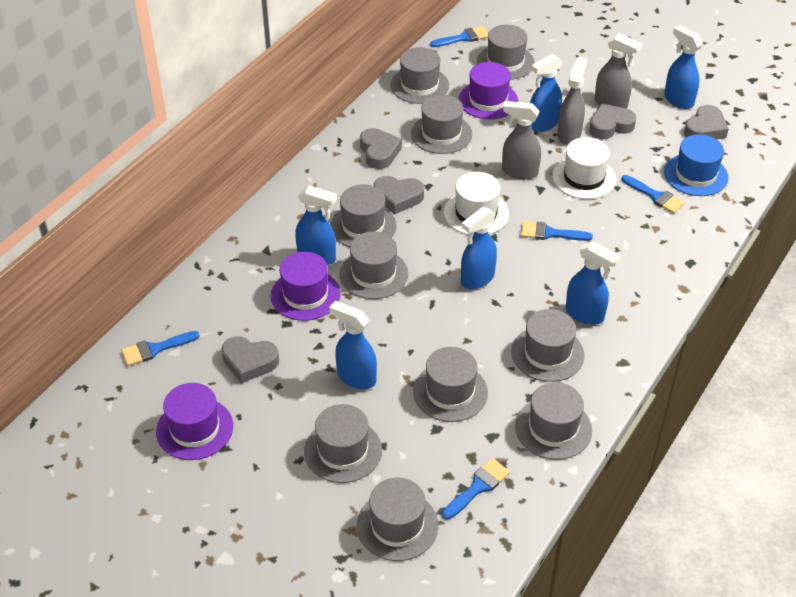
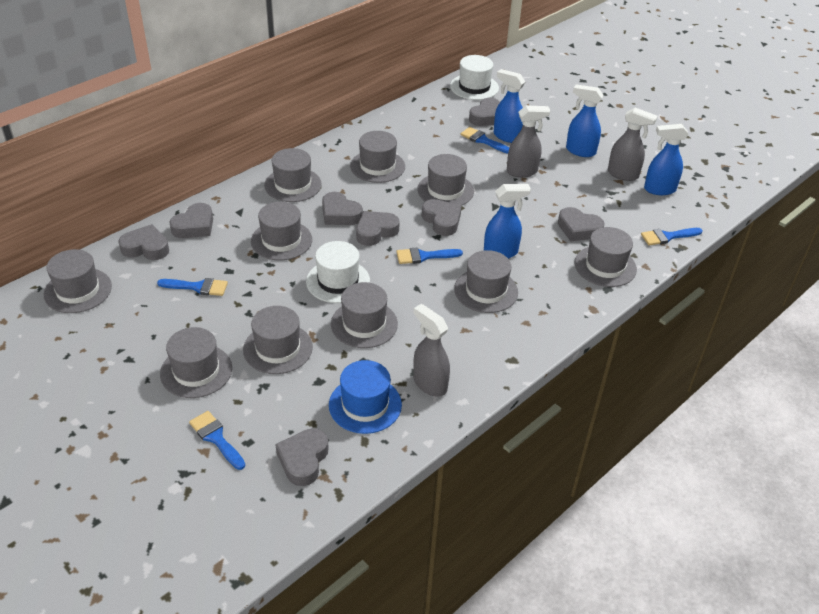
blue spray bottle: 6 -> 4
grey heart: 5 -> 8
purple hat: 3 -> 0

